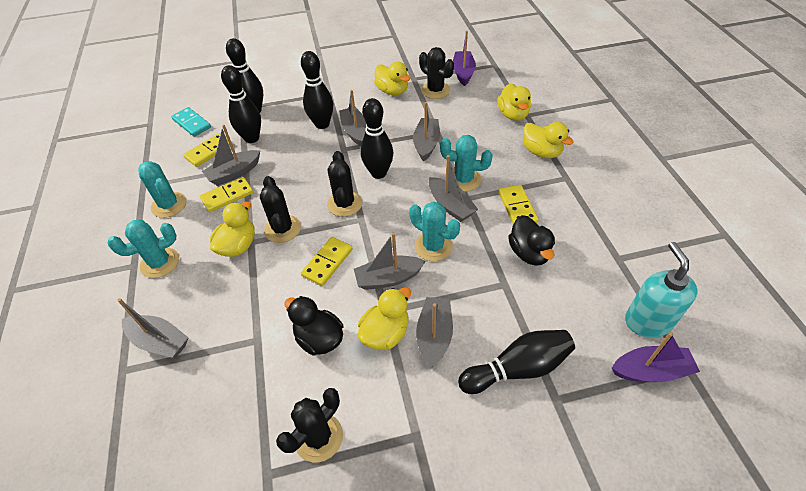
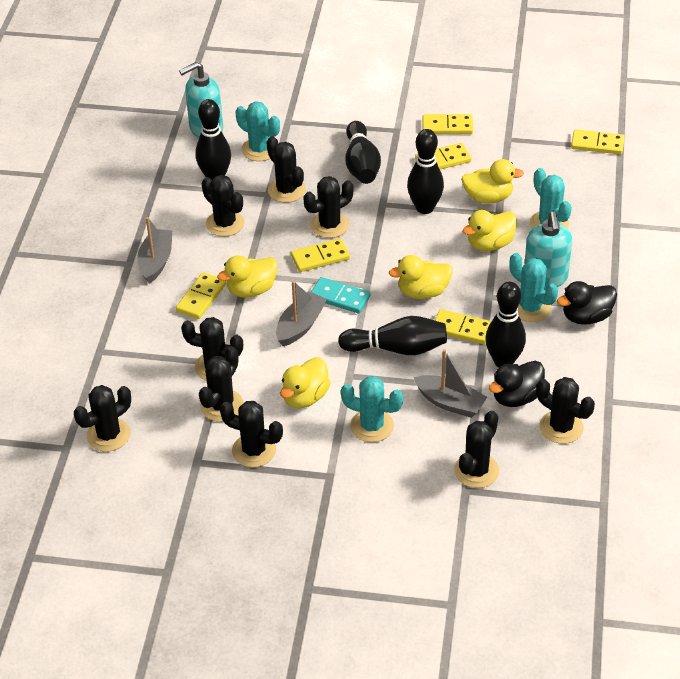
black cactus: 4 -> 9
grey boat: 7 -> 3
purple boat: 2 -> 0
turquoise soap dispenser: 1 -> 2
yellow domino: 4 -> 6

